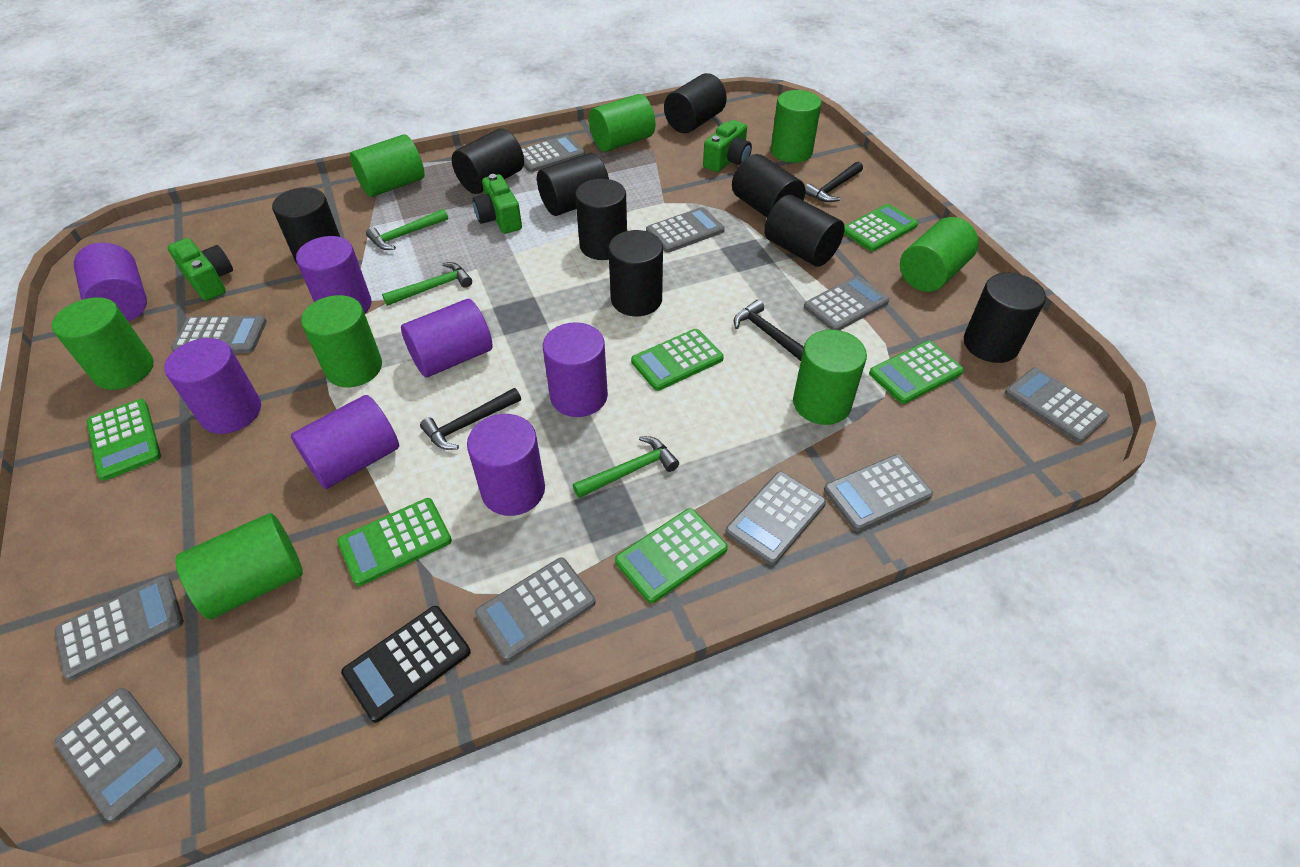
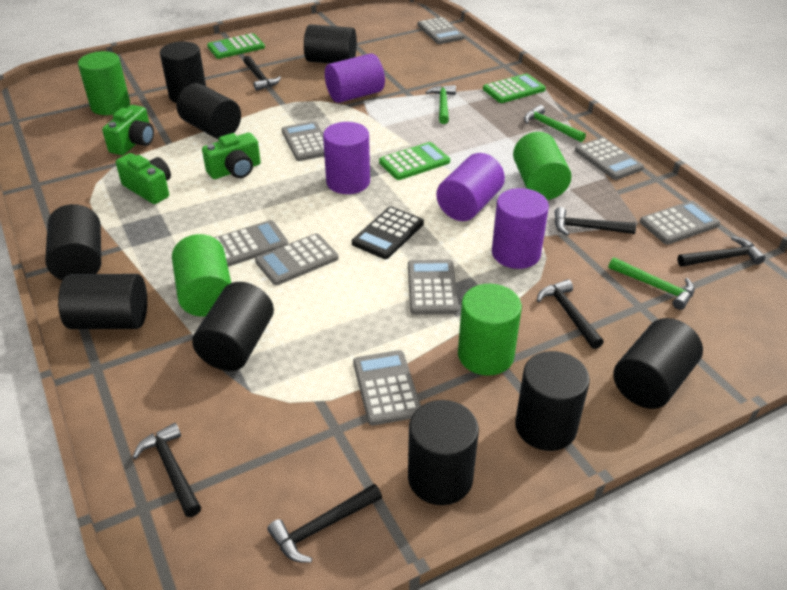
black hammer: 3 -> 6
green calculator: 6 -> 3
green cylinder: 8 -> 4
grey calculator: 10 -> 8
purple cylinder: 7 -> 4

